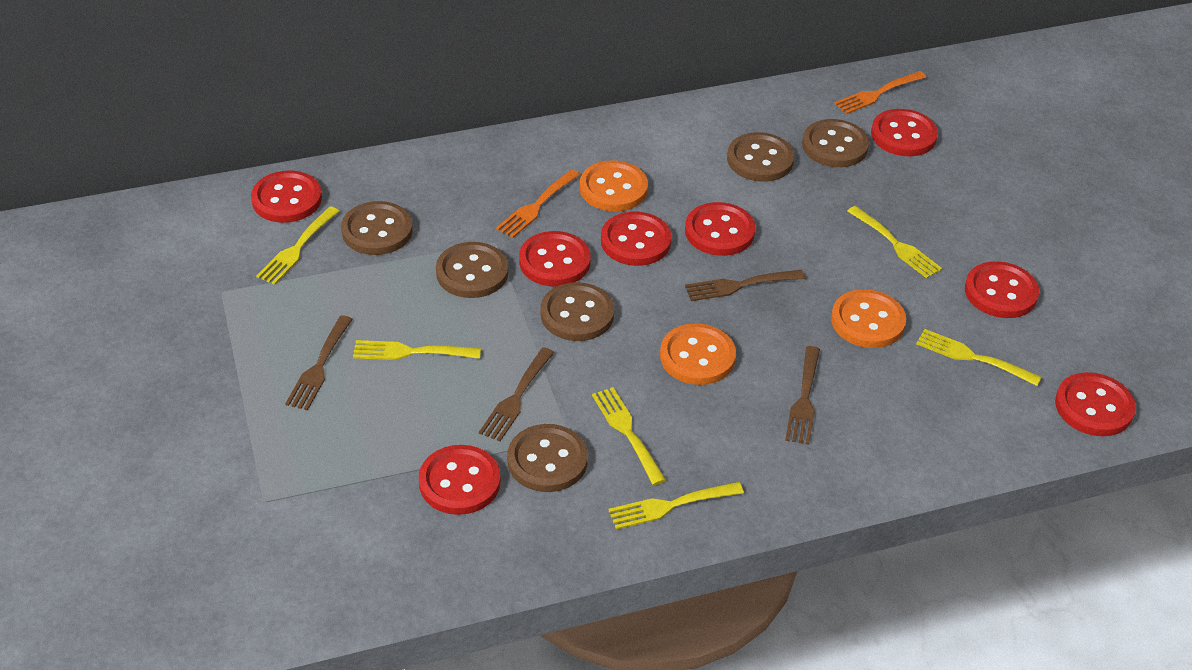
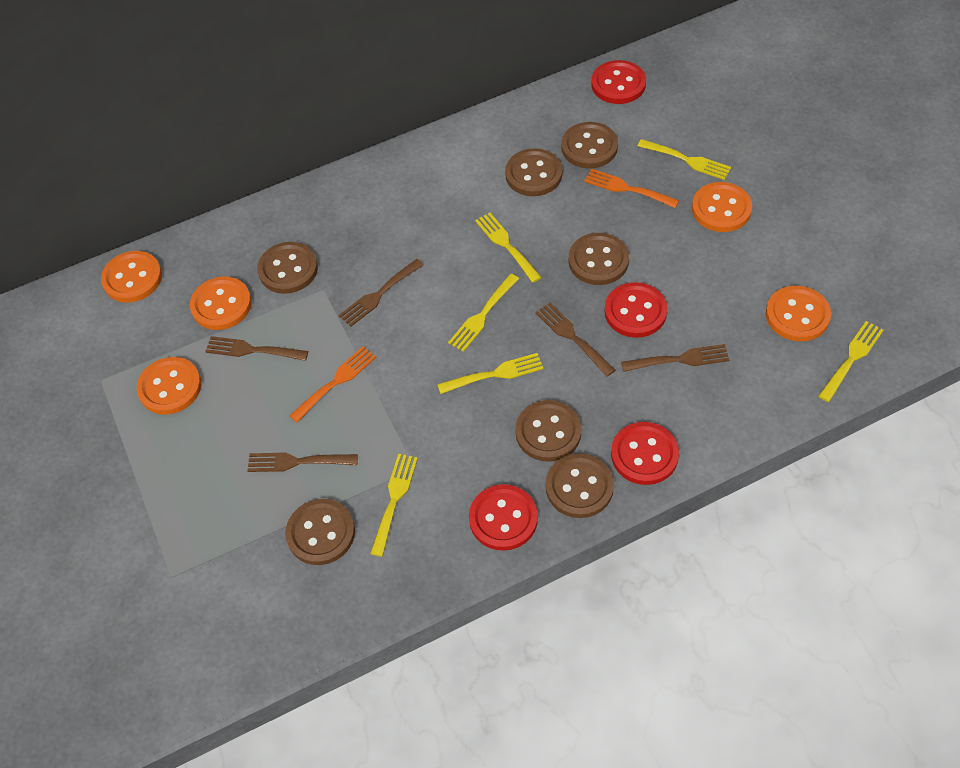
brown button: 6 -> 7
brown fork: 4 -> 5
orange button: 3 -> 5
red button: 8 -> 4

